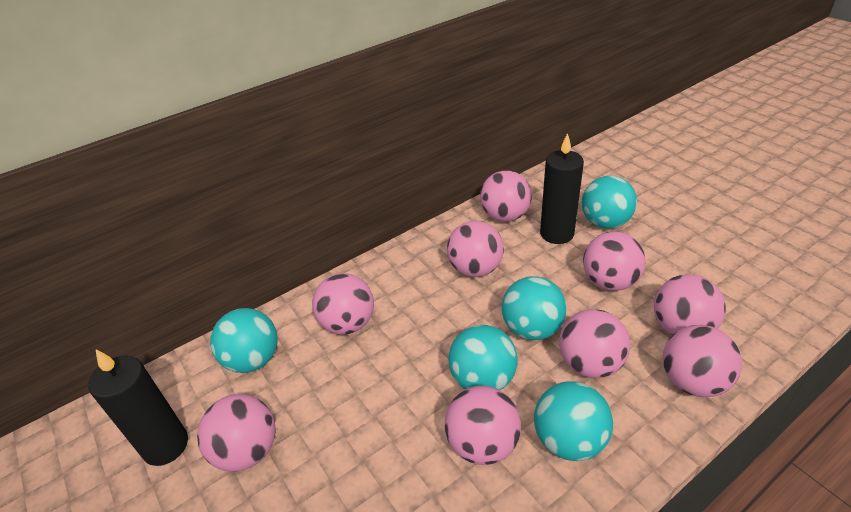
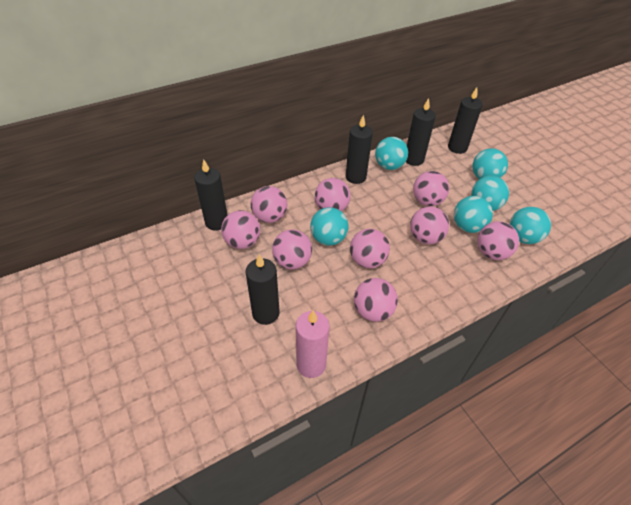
black candle: 2 -> 5
pink candle: 0 -> 1
turquoise ball: 5 -> 6

